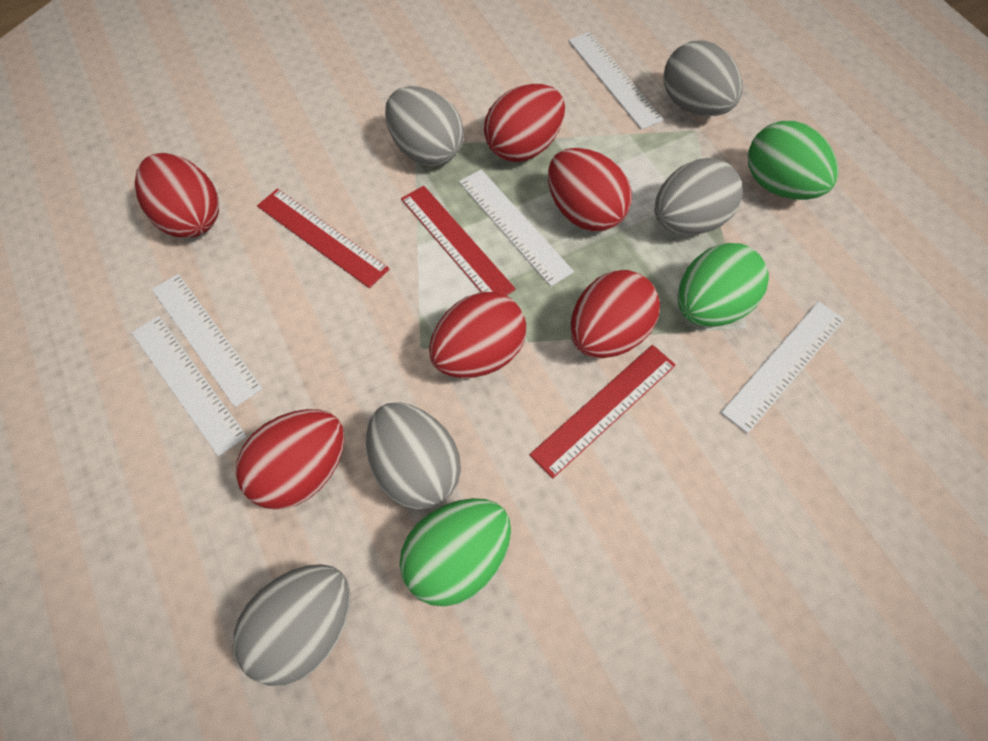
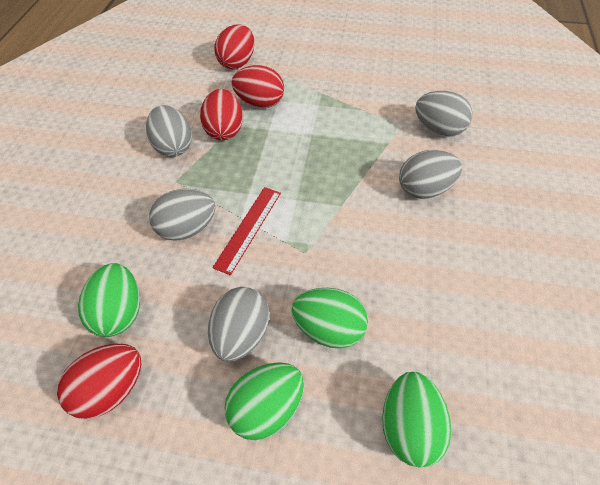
green egg: 3 -> 4
red egg: 6 -> 4
red ruler: 3 -> 1
white ruler: 5 -> 0

